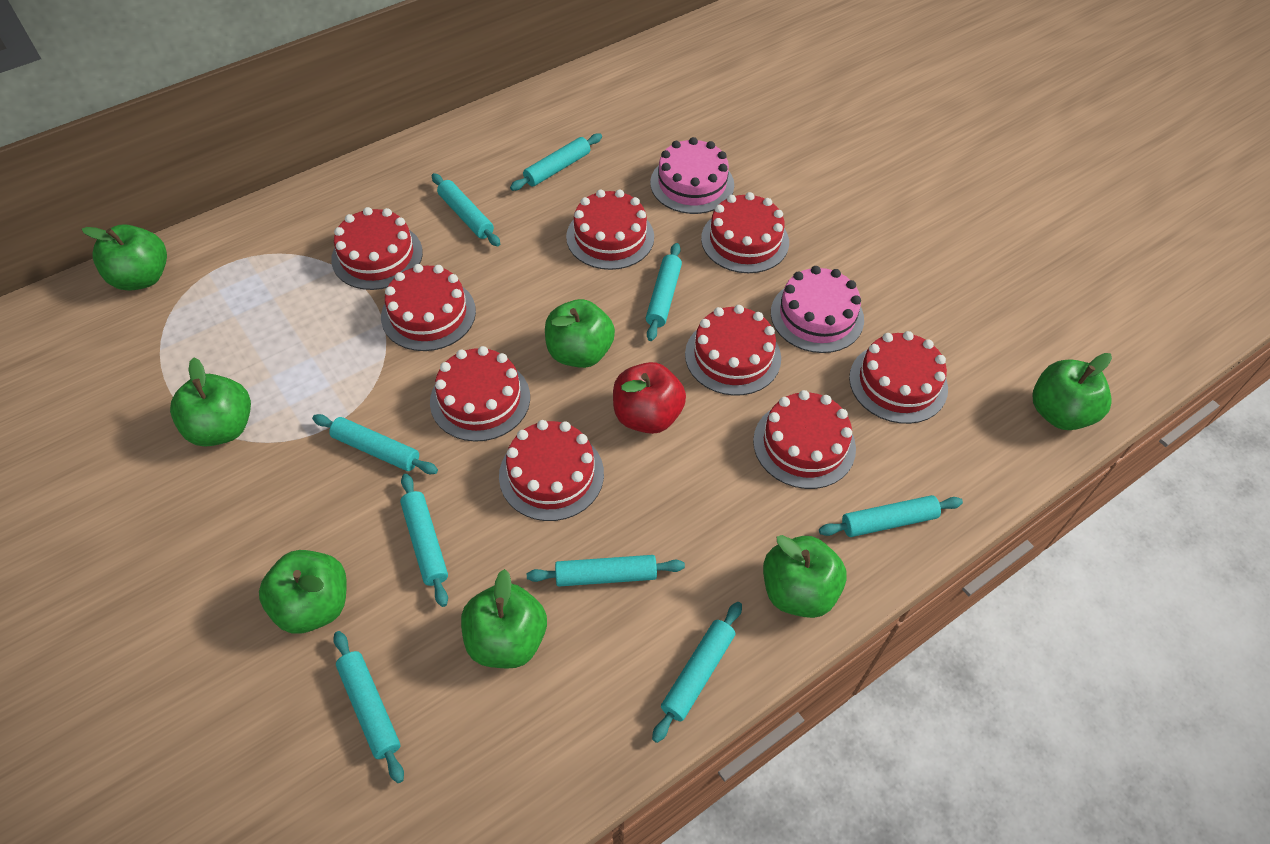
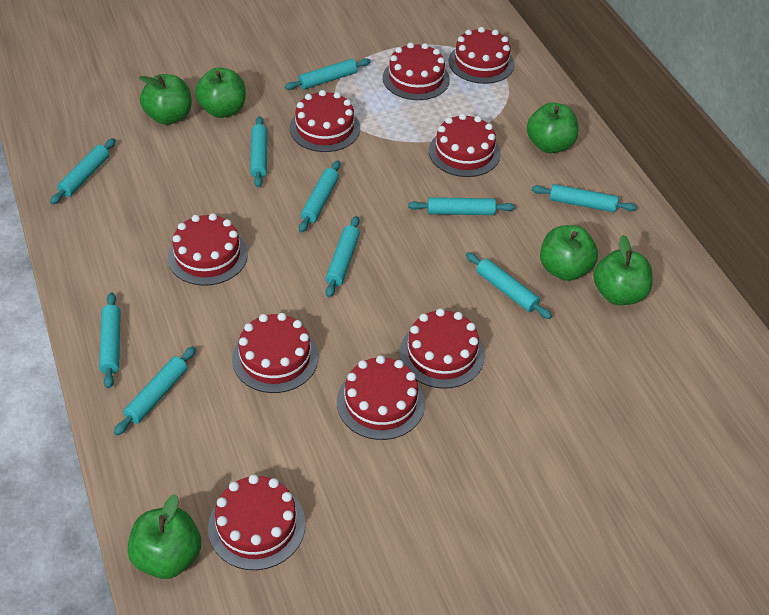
green apple: 7 -> 6
pink cake: 2 -> 0
red apple: 1 -> 0
turquoise rolling pin: 9 -> 10

